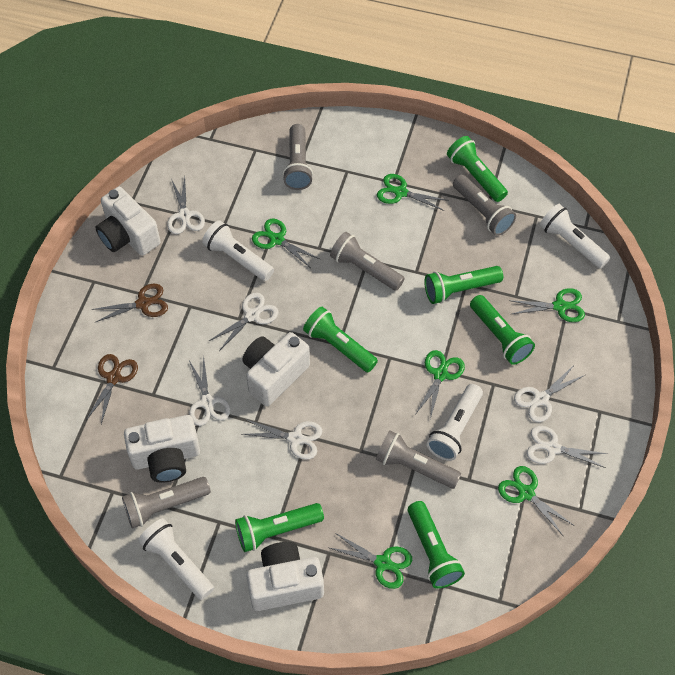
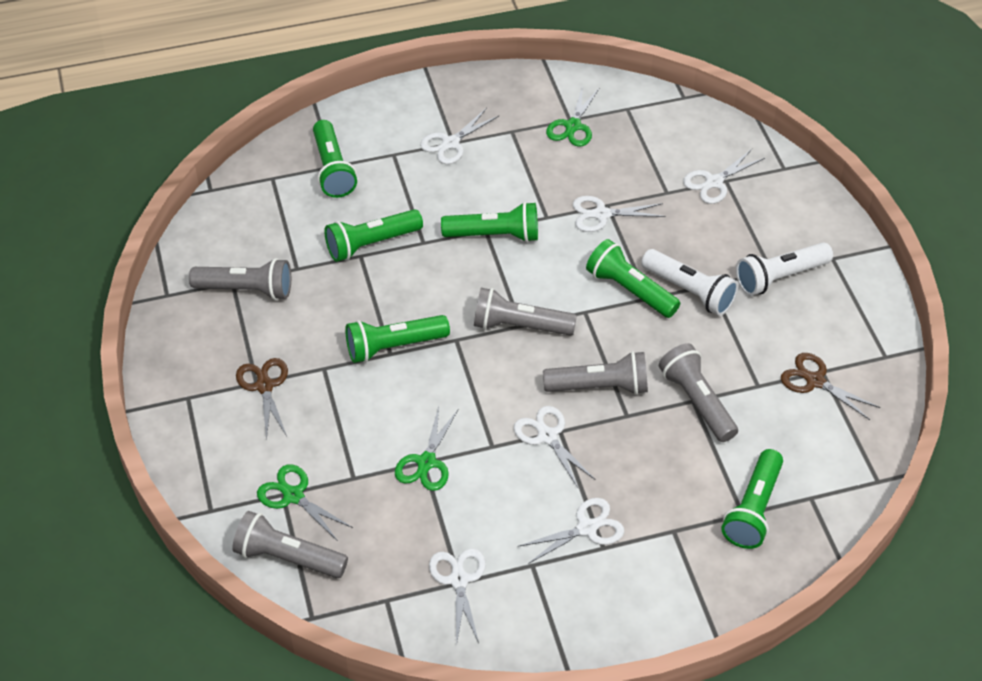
green scissors: 6 -> 3
white camera: 4 -> 0
white flashlight: 4 -> 2

